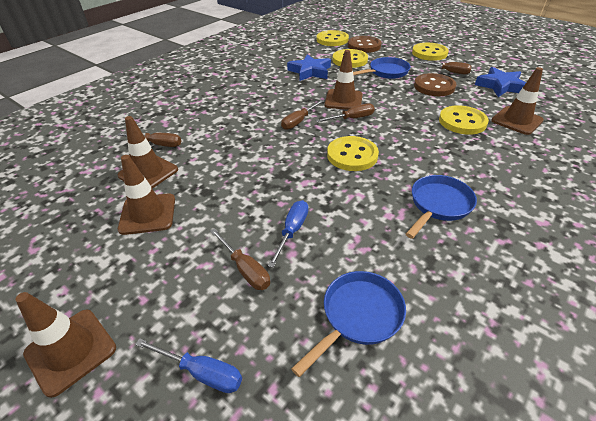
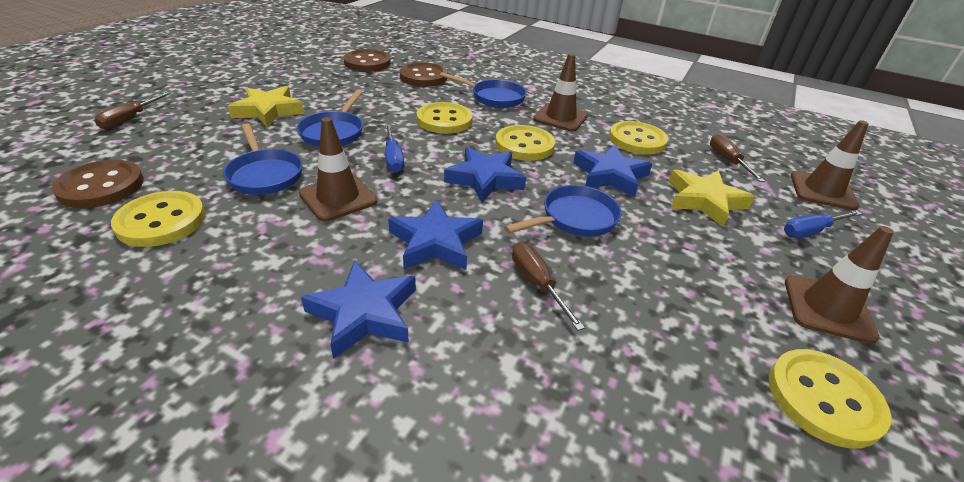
blue pan: 3 -> 4
blue star: 2 -> 4
brown button: 2 -> 3
brown screwdriver: 5 -> 3
brown traffic cone: 5 -> 4
yellow star: 0 -> 2

